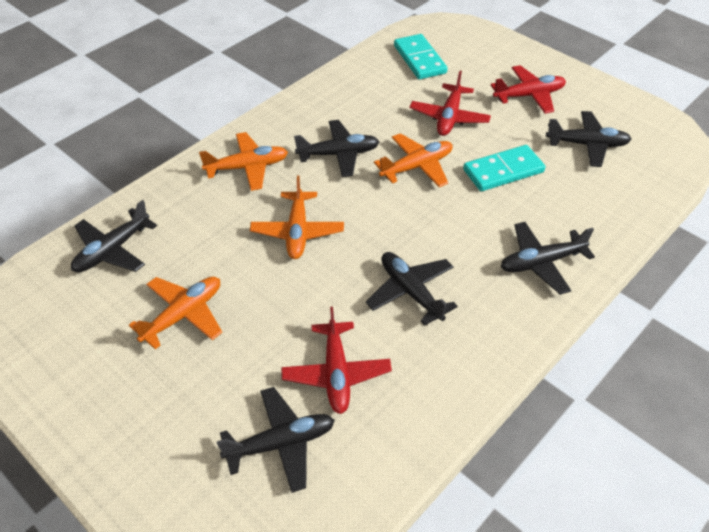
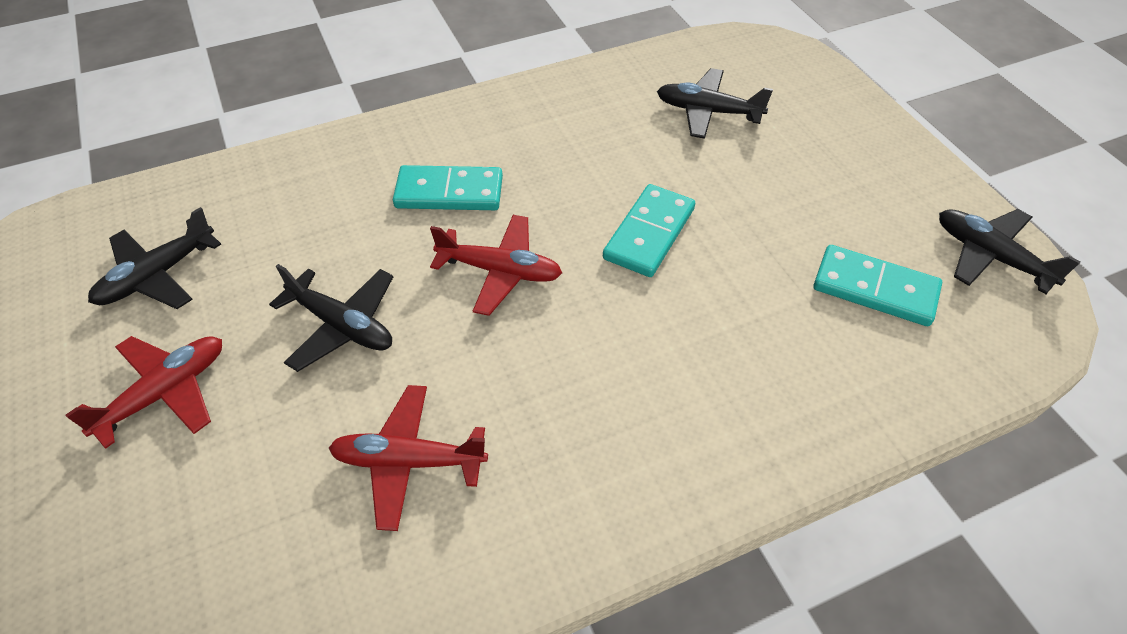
black plane: 6 -> 4
orange plane: 4 -> 0
turquoise domino: 2 -> 3

